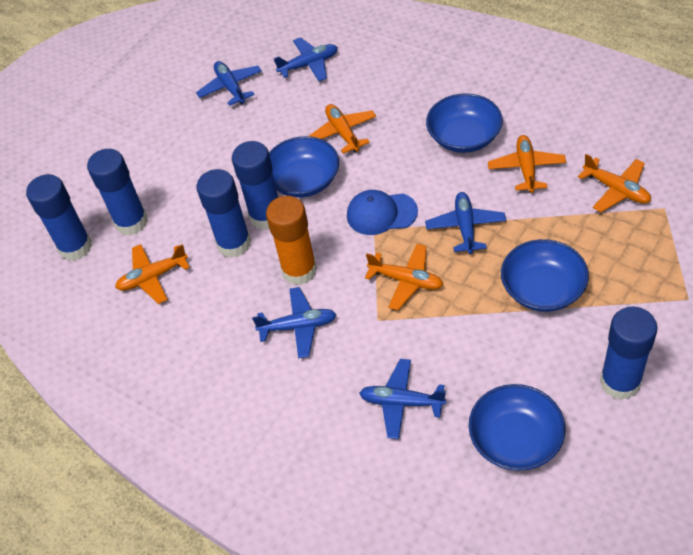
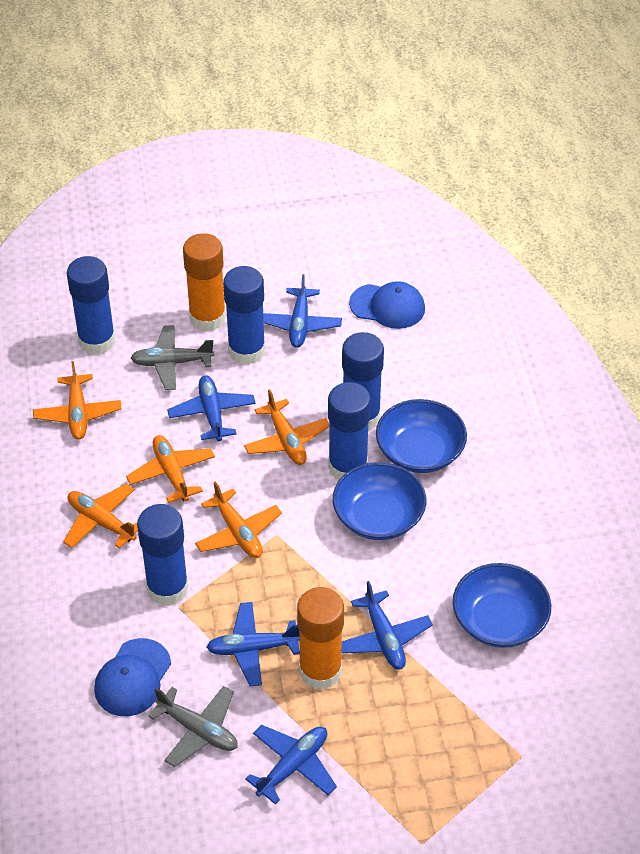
blue bowl: 4 -> 3
blue cap: 1 -> 2
grey plane: 0 -> 2
orange glue stick: 1 -> 2

